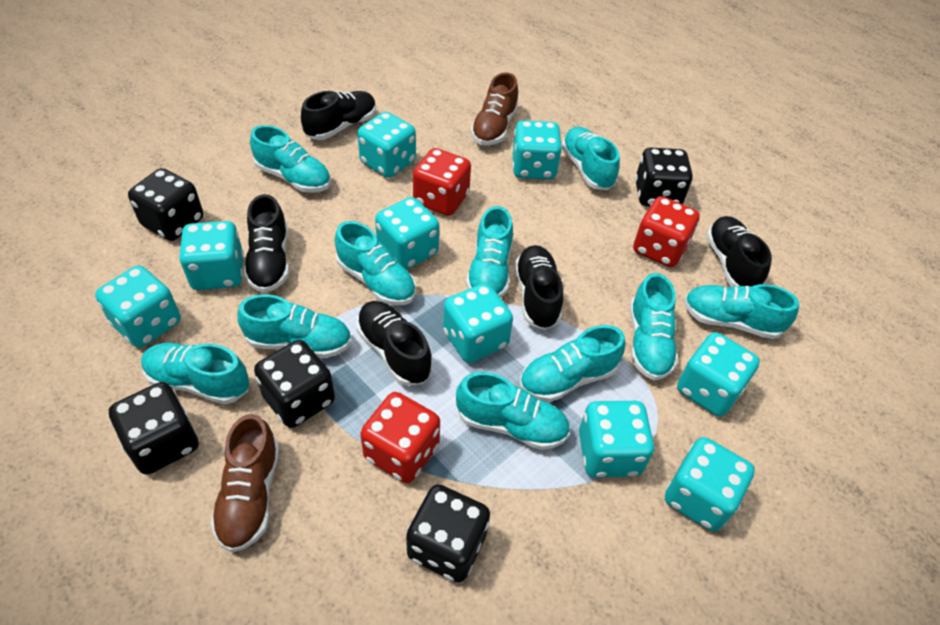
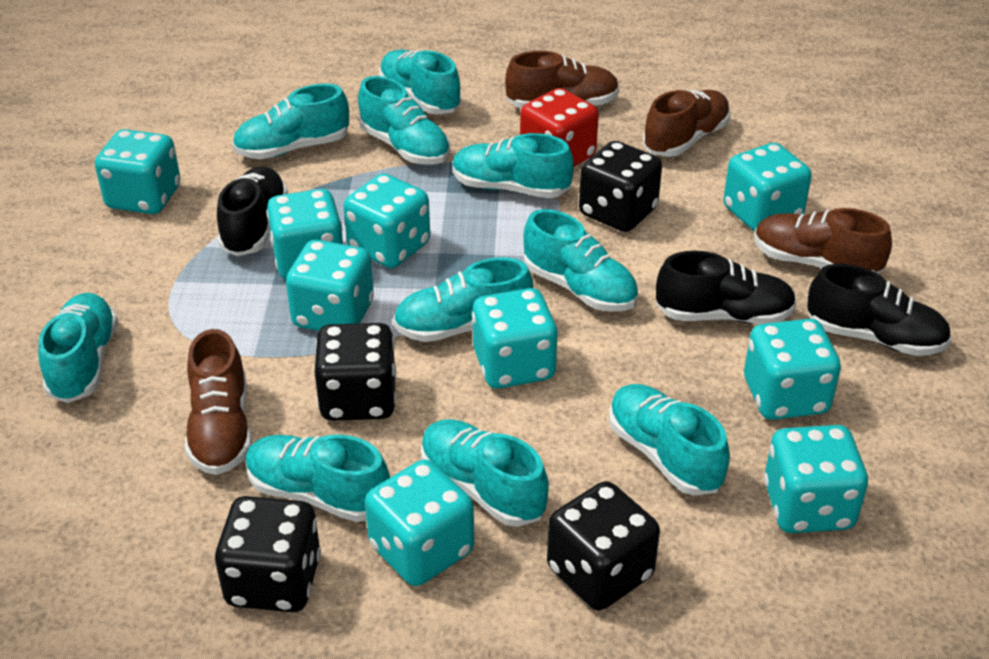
black dice: 5 -> 4
black shoe: 5 -> 3
brown shoe: 2 -> 4
red dice: 3 -> 1

